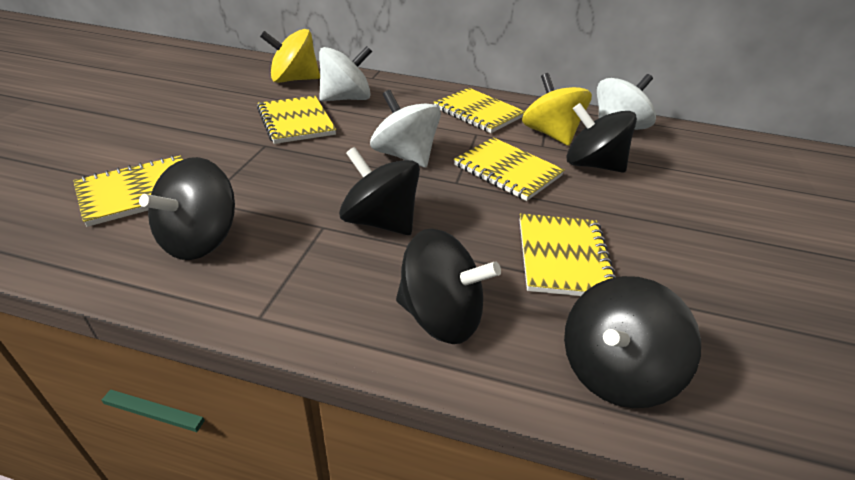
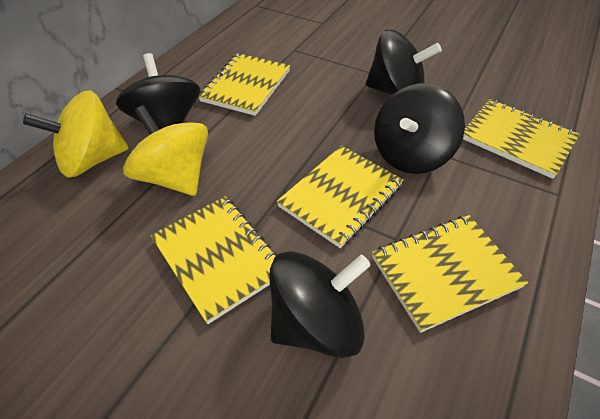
black spinning top: 5 -> 4
white spinning top: 3 -> 0

